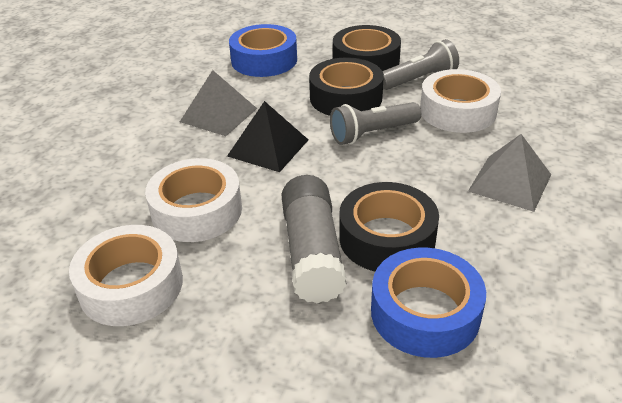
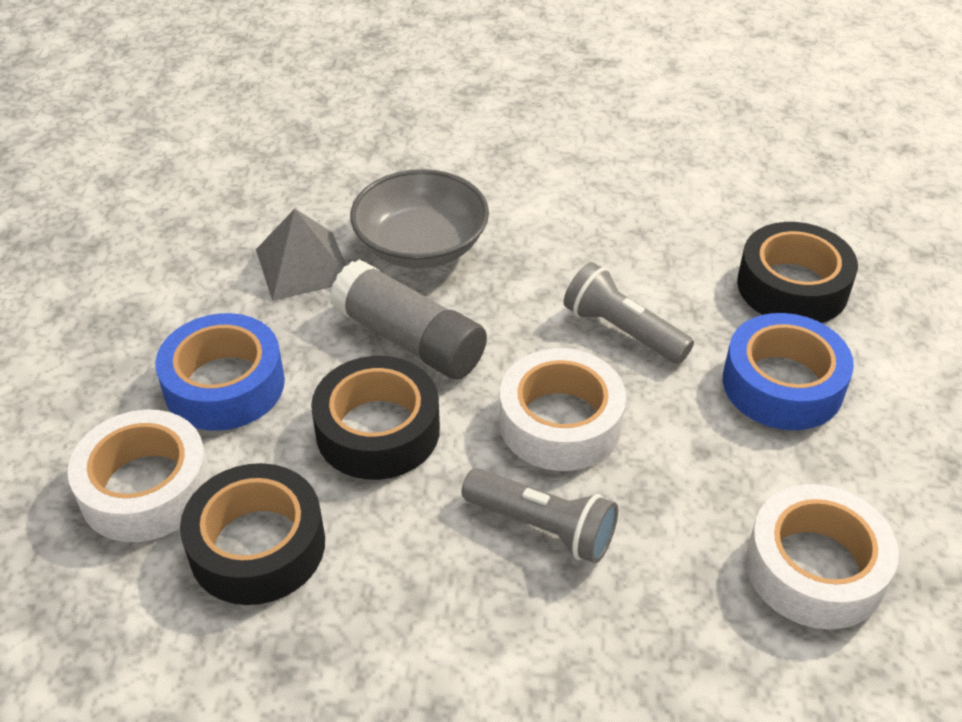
black pyramid: 1 -> 0
grey bowl: 0 -> 1
grey pyramid: 2 -> 1

